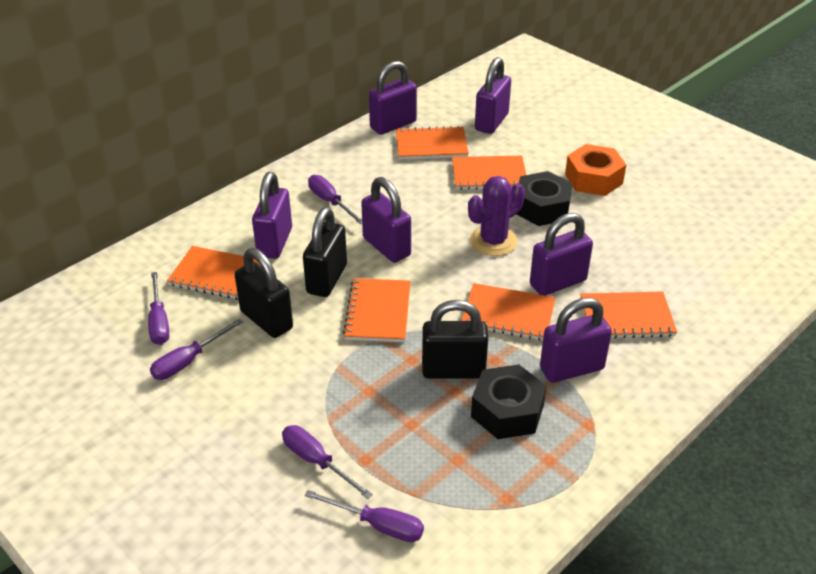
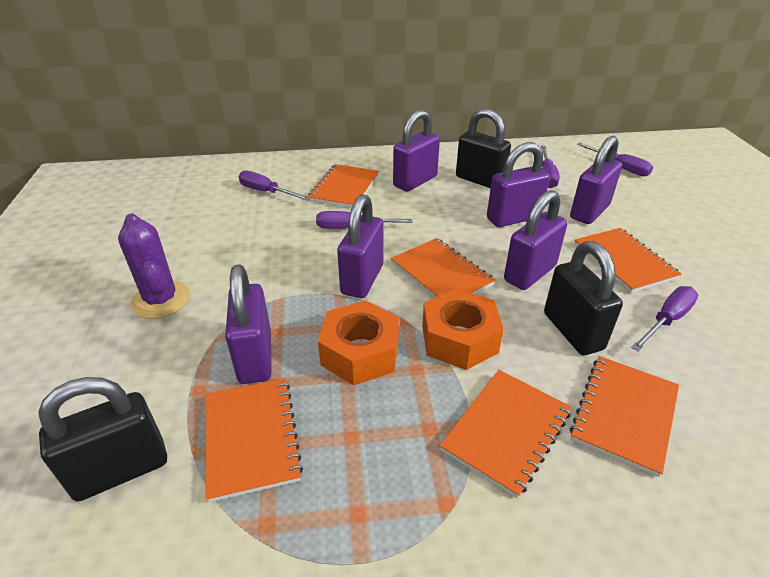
black nut: 2 -> 0
orange nut: 1 -> 2

